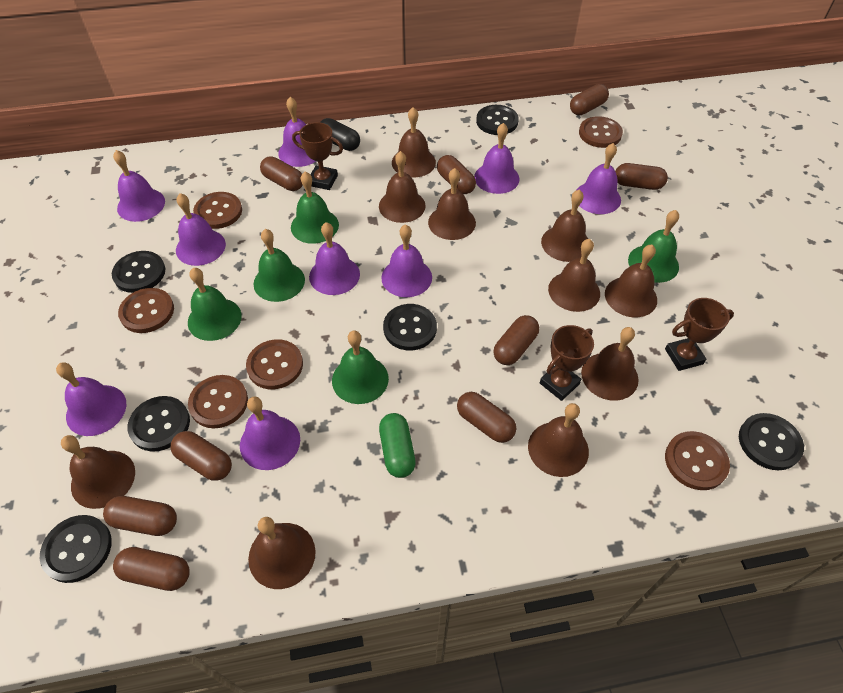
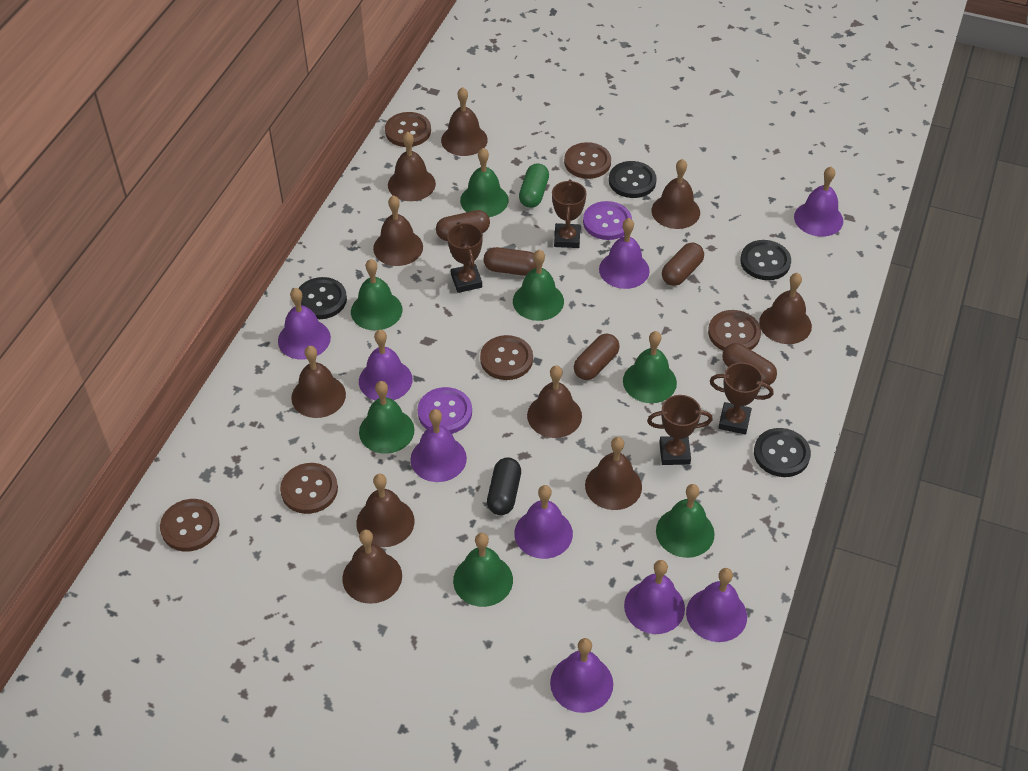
black button: 6 -> 4
brown capsule: 9 -> 5
brown trophy: 3 -> 4
green bell: 5 -> 7
purple button: 0 -> 2

